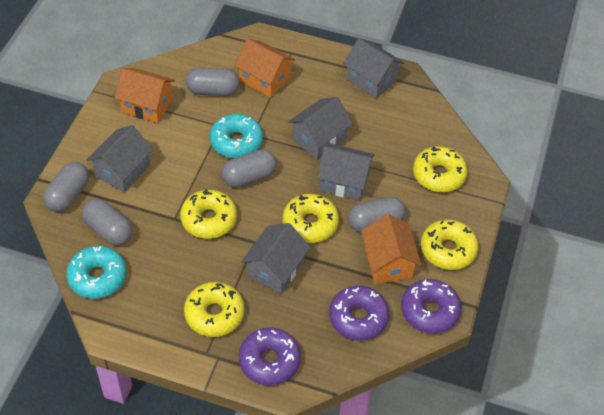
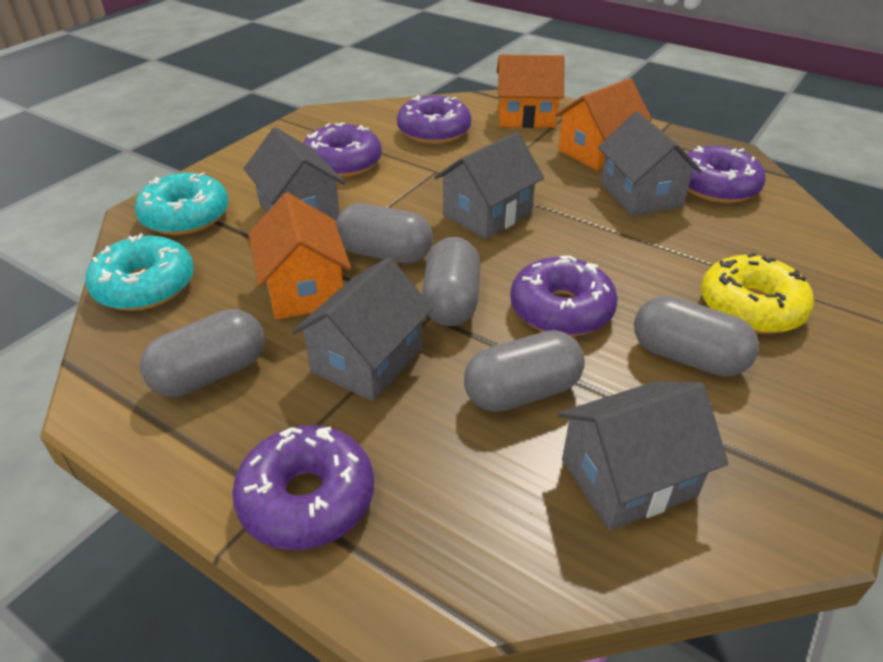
purple donut: 3 -> 5
yellow donut: 5 -> 1

